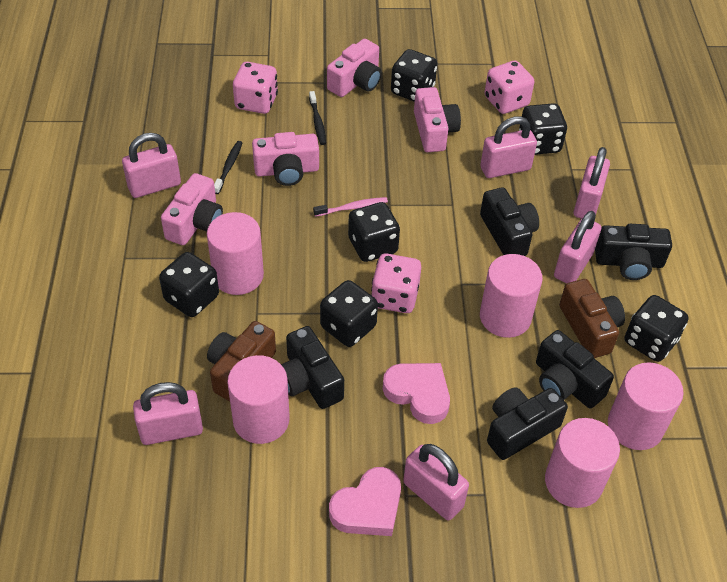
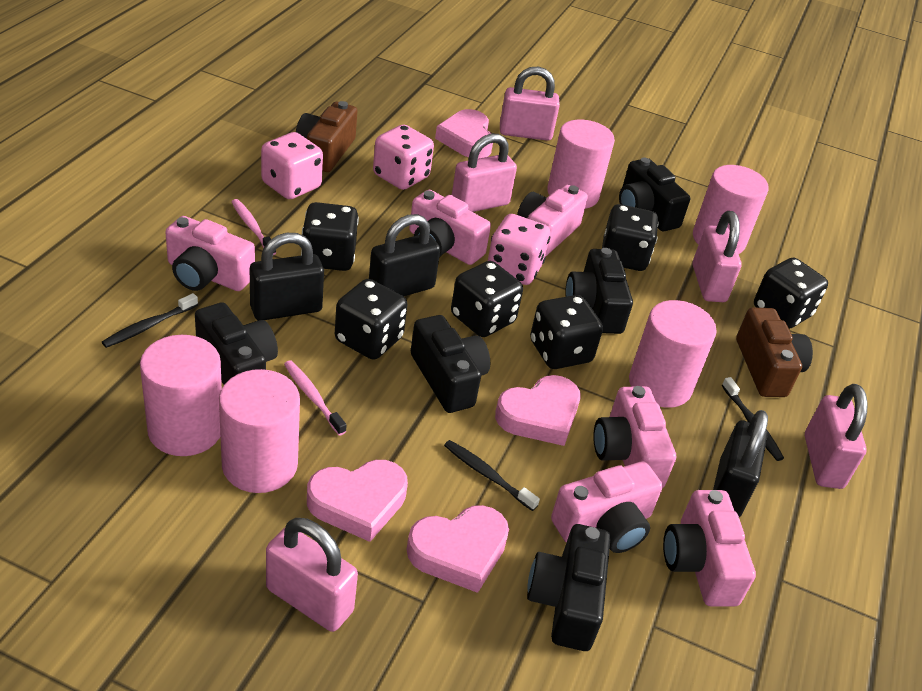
black padlock: 0 -> 3
black toothbrush: 2 -> 3
pink camera: 4 -> 6
pink heart: 2 -> 4
pink padlock: 6 -> 5
pink toothbrush: 1 -> 2

